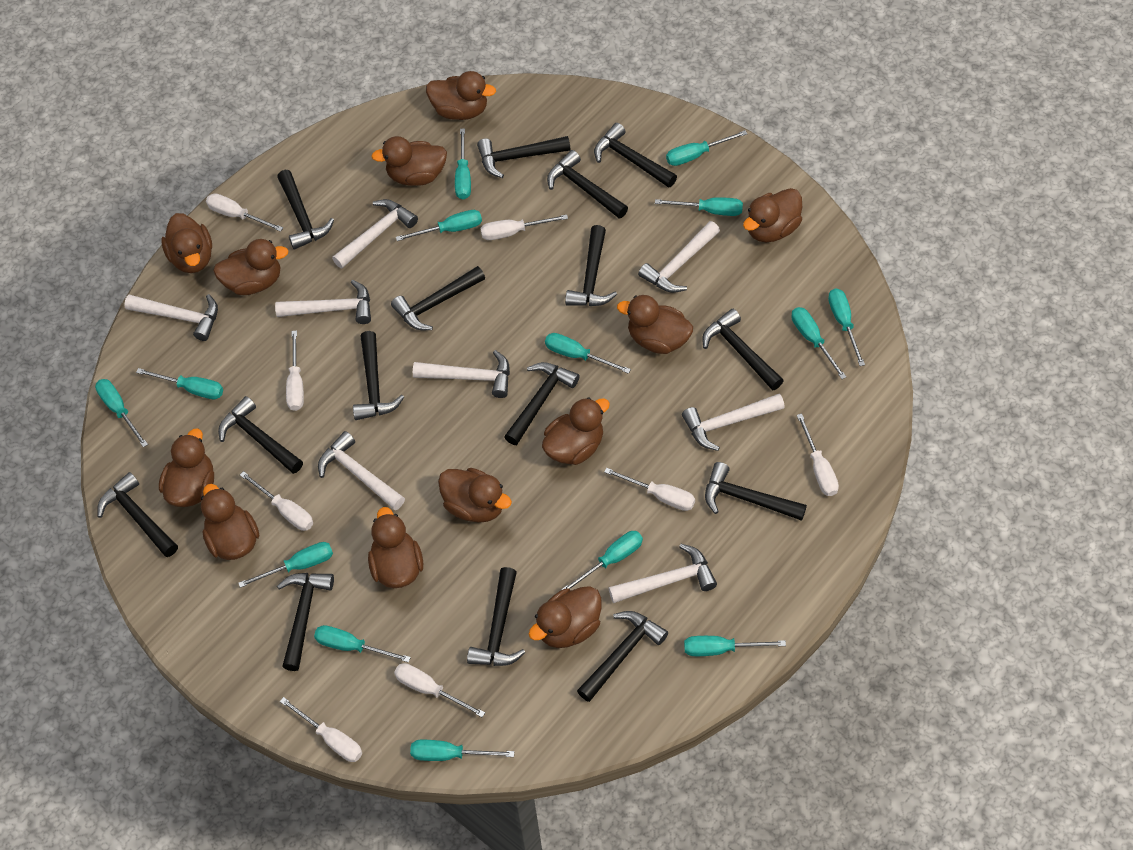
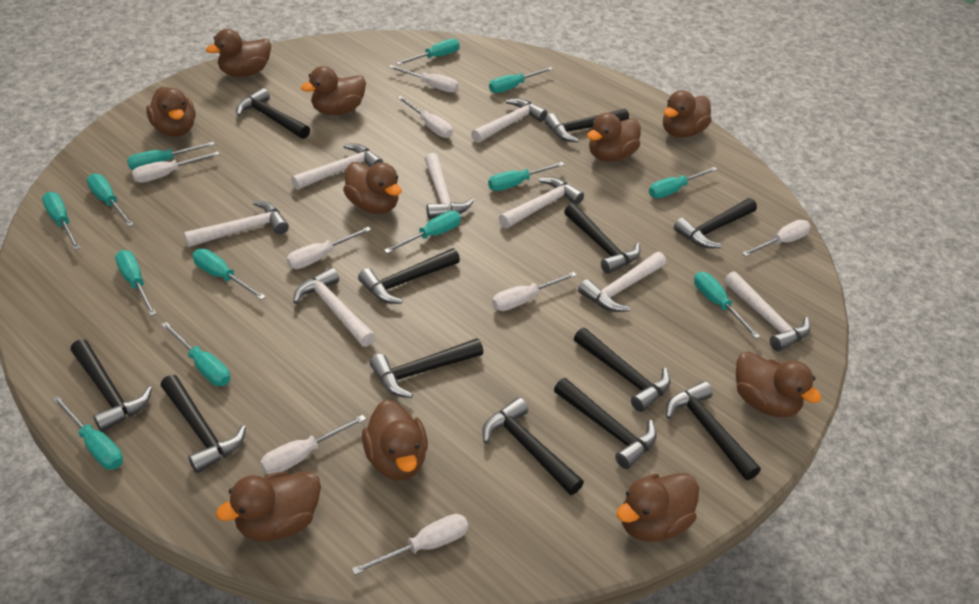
black hammer: 15 -> 12
brown duck: 12 -> 10
turquoise screwdriver: 14 -> 13

